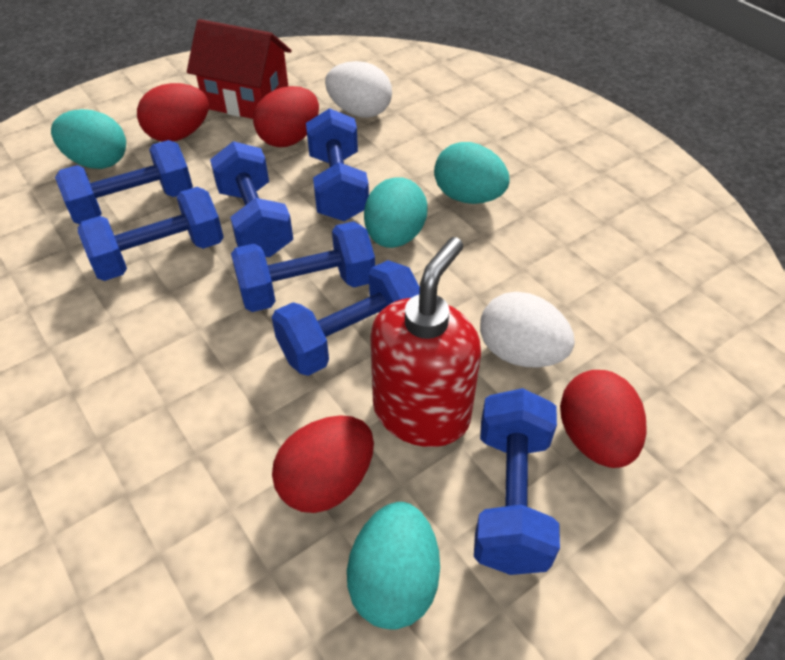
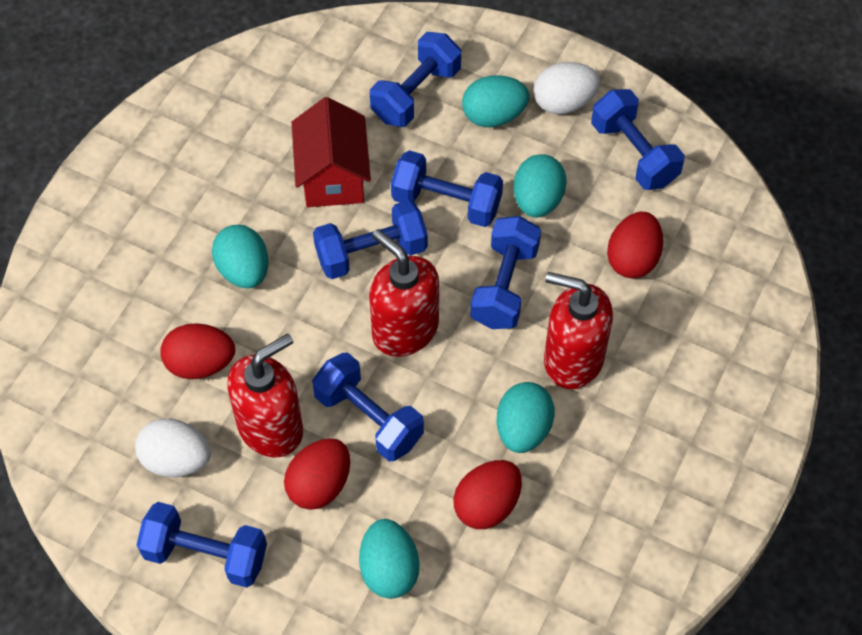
red soap dispenser: 1 -> 3
turquoise egg: 4 -> 5

